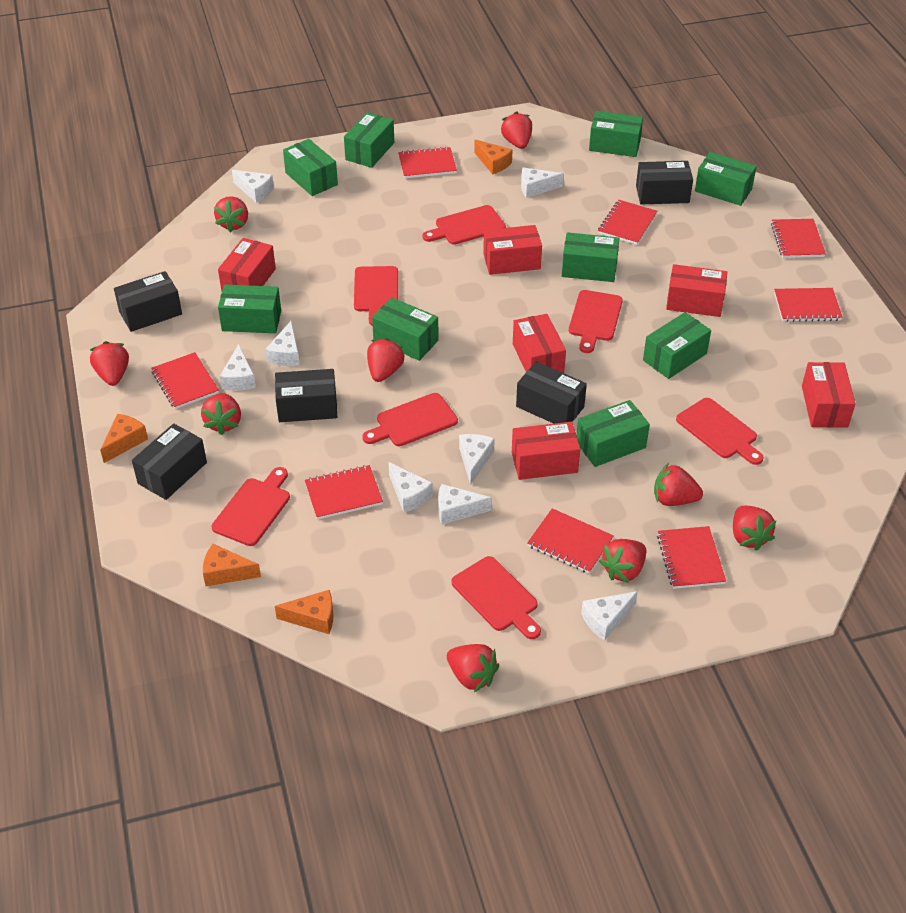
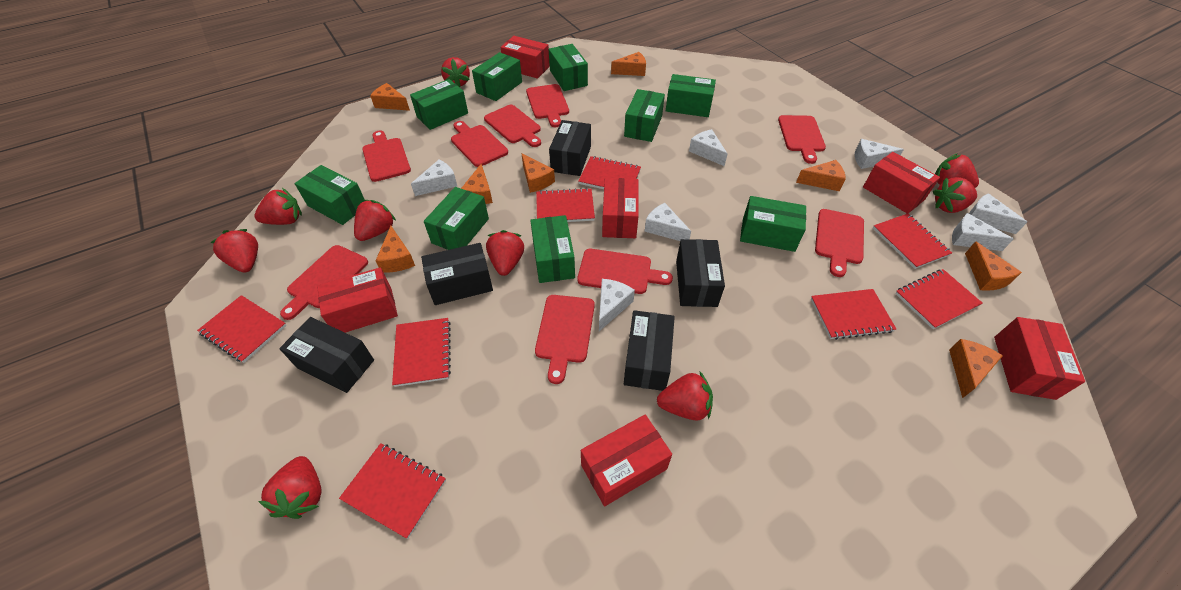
orange cheese: 4 -> 8
red cutting board: 7 -> 9
white cheese: 8 -> 7

